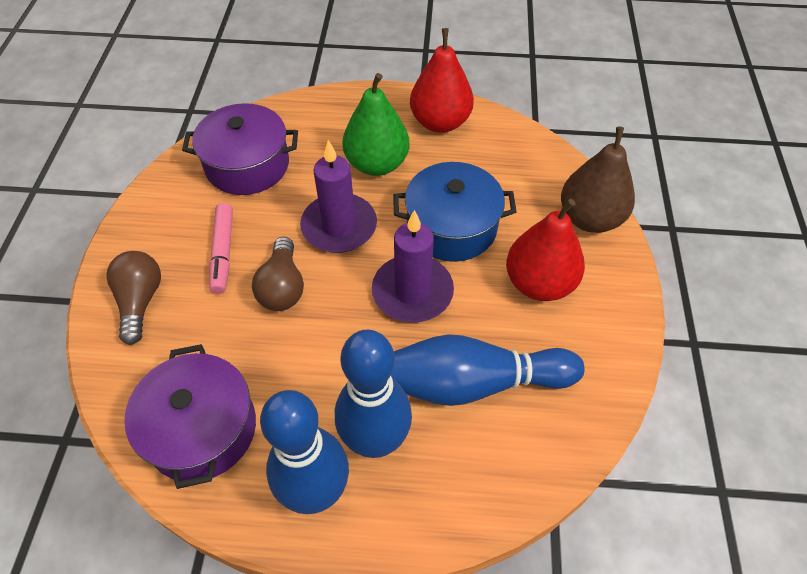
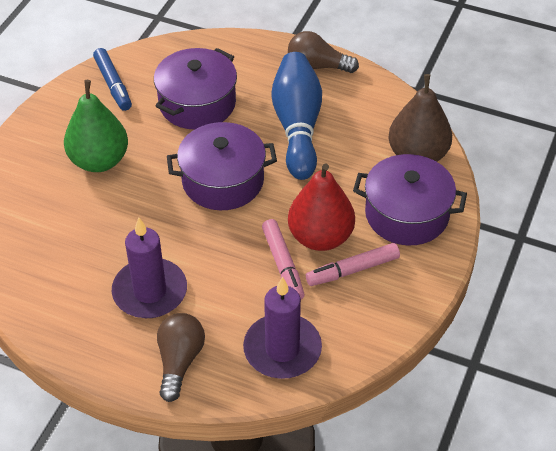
blue bowling pin: 3 -> 1
blue marker: 0 -> 1
blue pot: 1 -> 0
pink marker: 1 -> 2
purple pot: 2 -> 3
red pear: 2 -> 1

